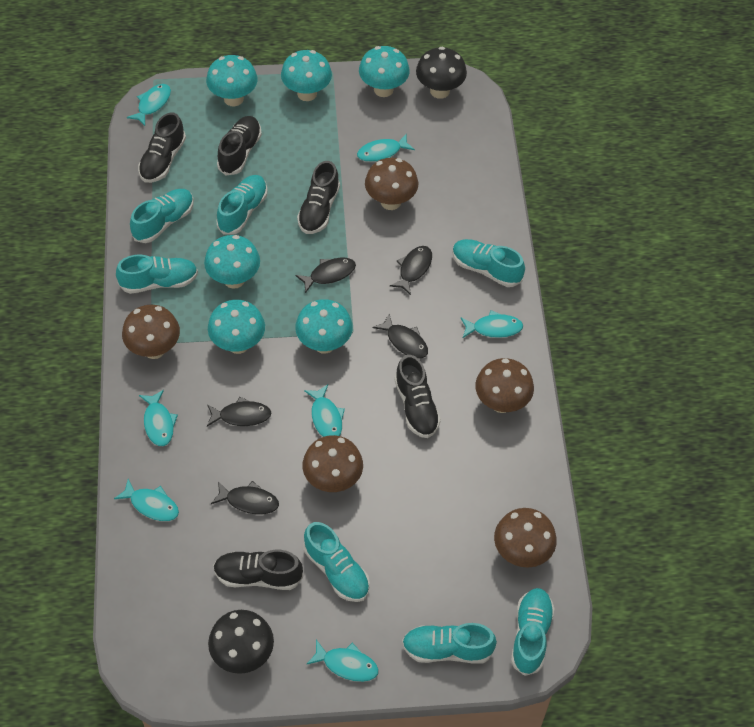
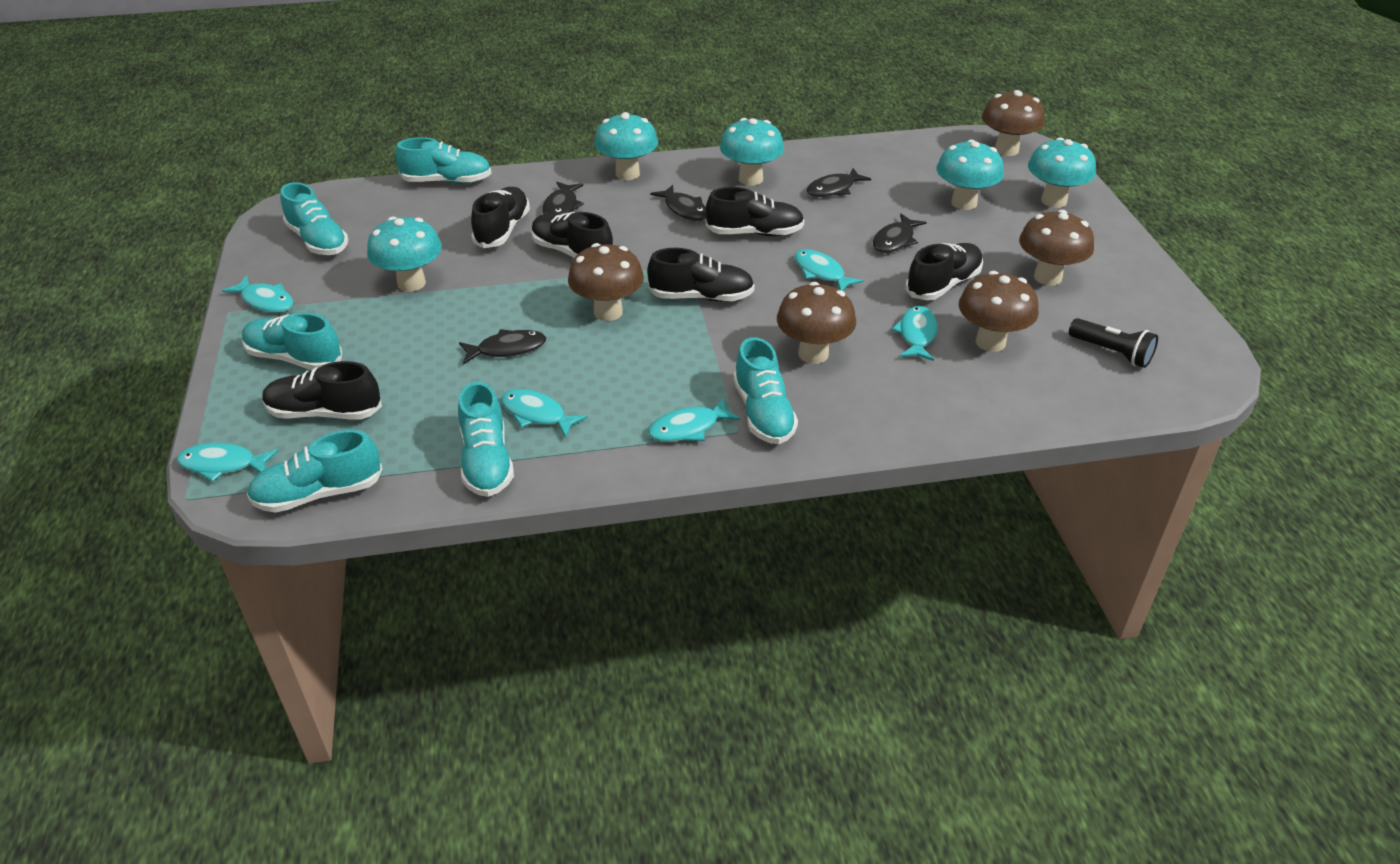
black flashlight: 0 -> 1
black mushroom: 2 -> 0
black shoe: 5 -> 6
turquoise fish: 7 -> 6
turquoise mushroom: 6 -> 5
turquoise shoe: 7 -> 6

